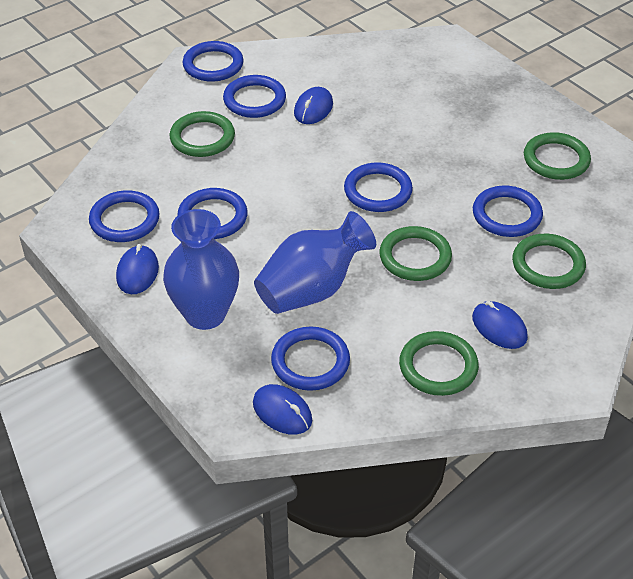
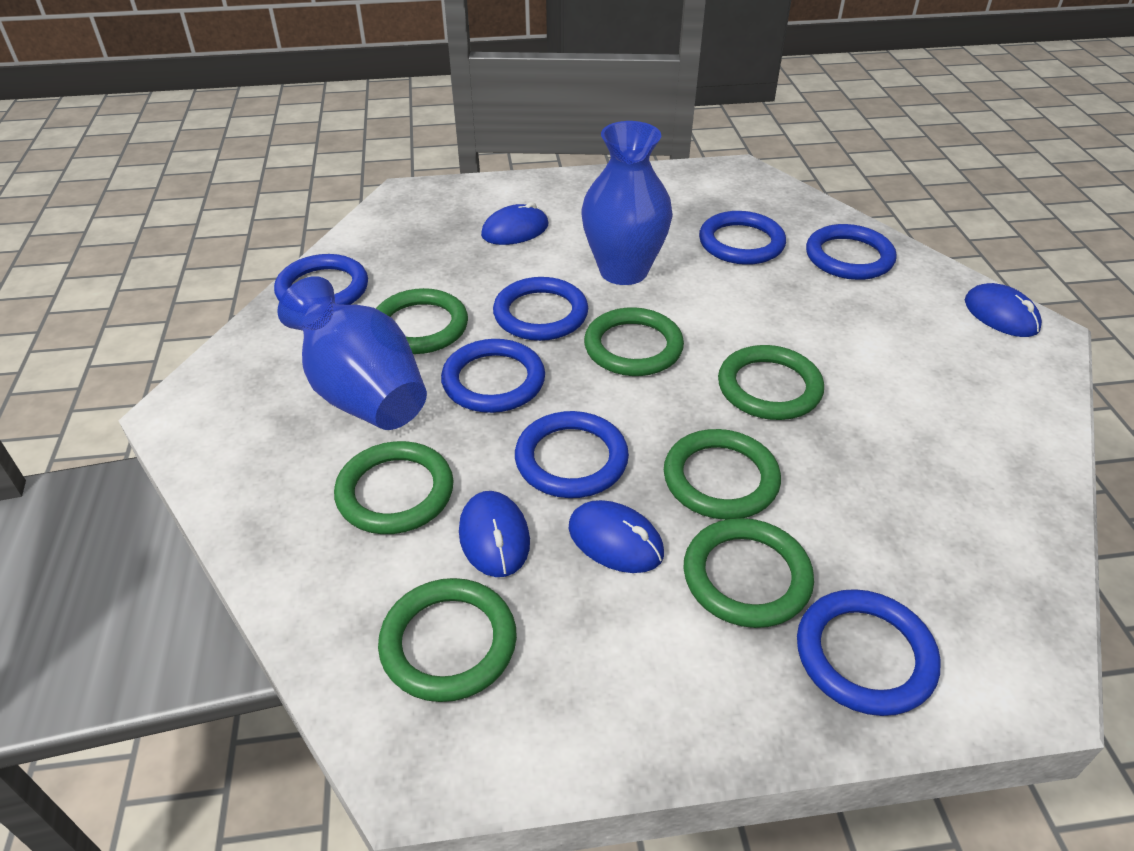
green ring: 5 -> 7

